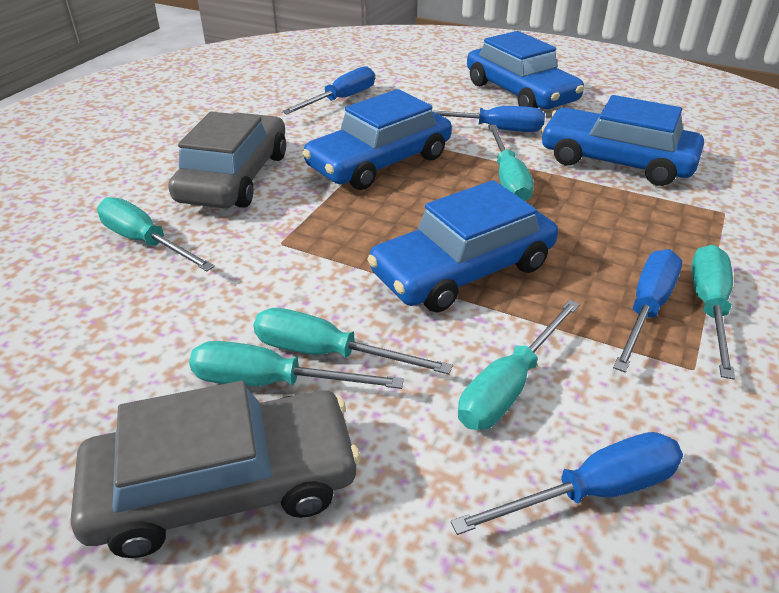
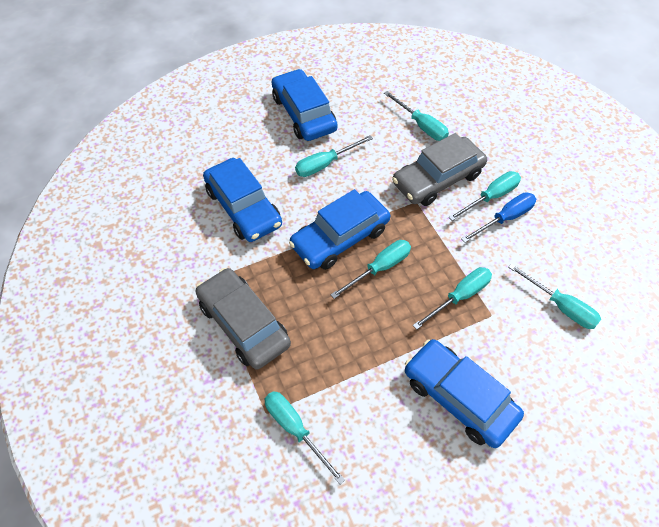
blue screwdriver: 4 -> 1
turquoise screwdriver: 6 -> 7

